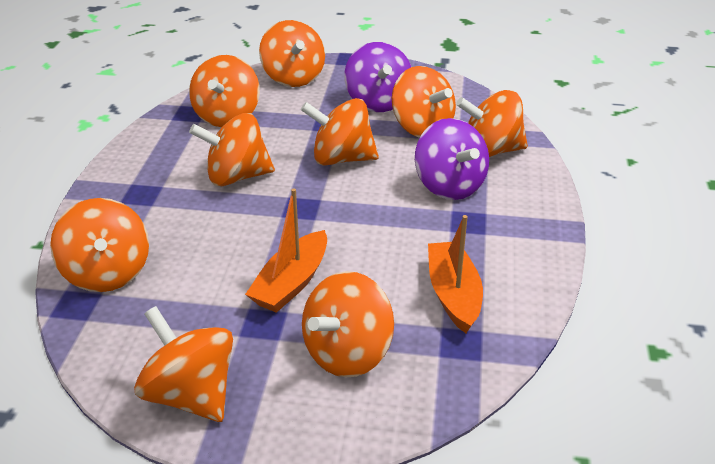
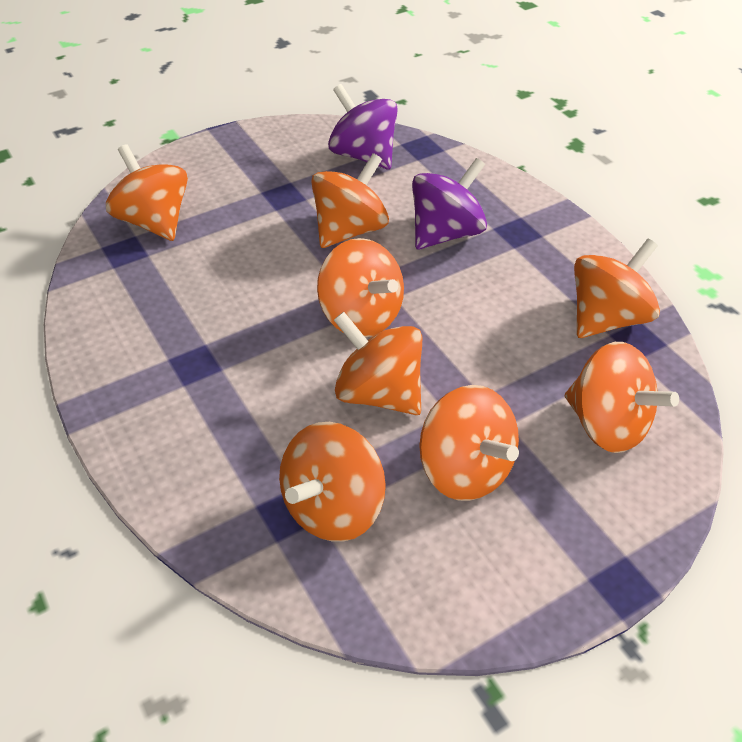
orange boat: 2 -> 0
orange spinning top: 9 -> 8

